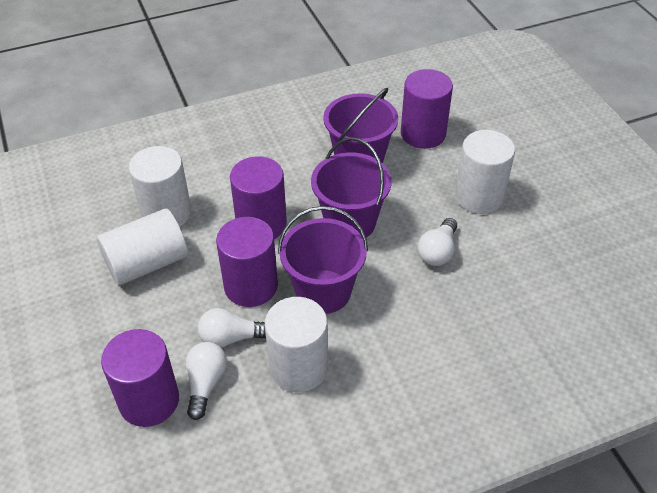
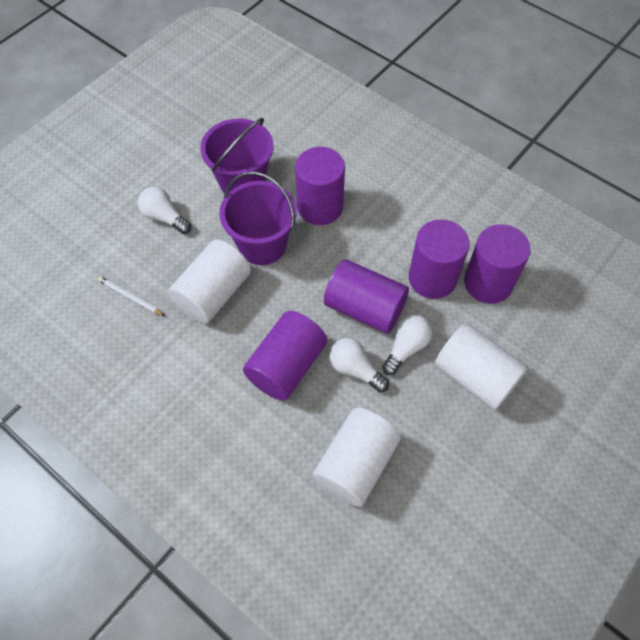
purple bucket: 3 -> 2
purple cylinder: 4 -> 5
white cylinder: 4 -> 3
white pencil: 0 -> 1

